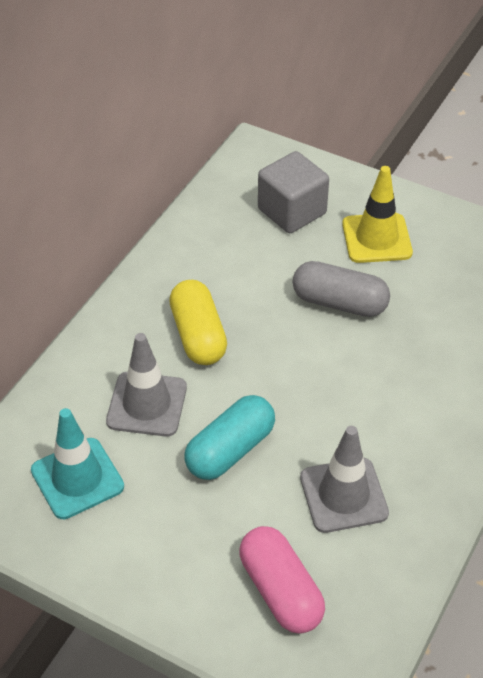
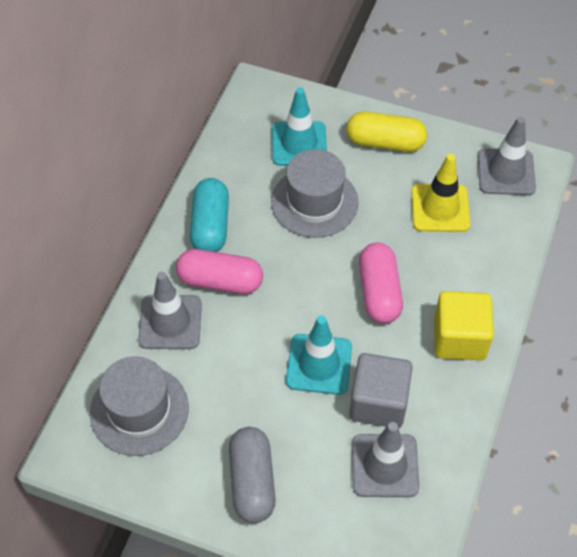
grey hat: 0 -> 2
grey traffic cone: 2 -> 3
pink capsule: 1 -> 2
turquoise traffic cone: 1 -> 2
yellow cube: 0 -> 1

